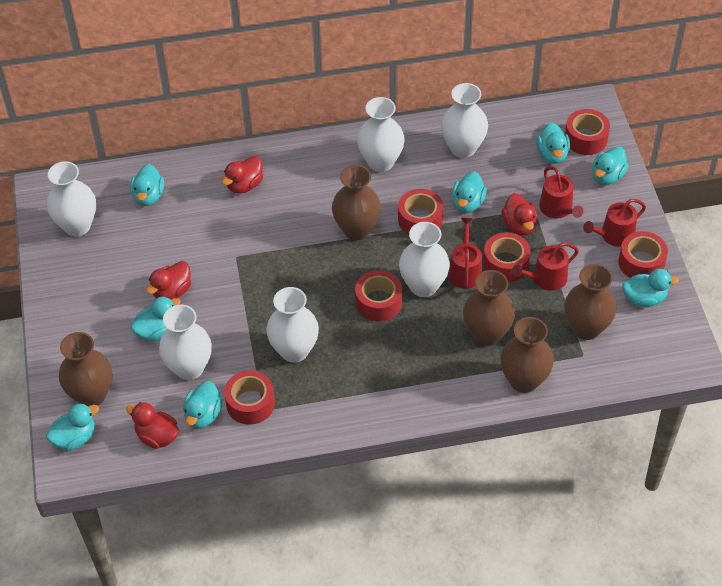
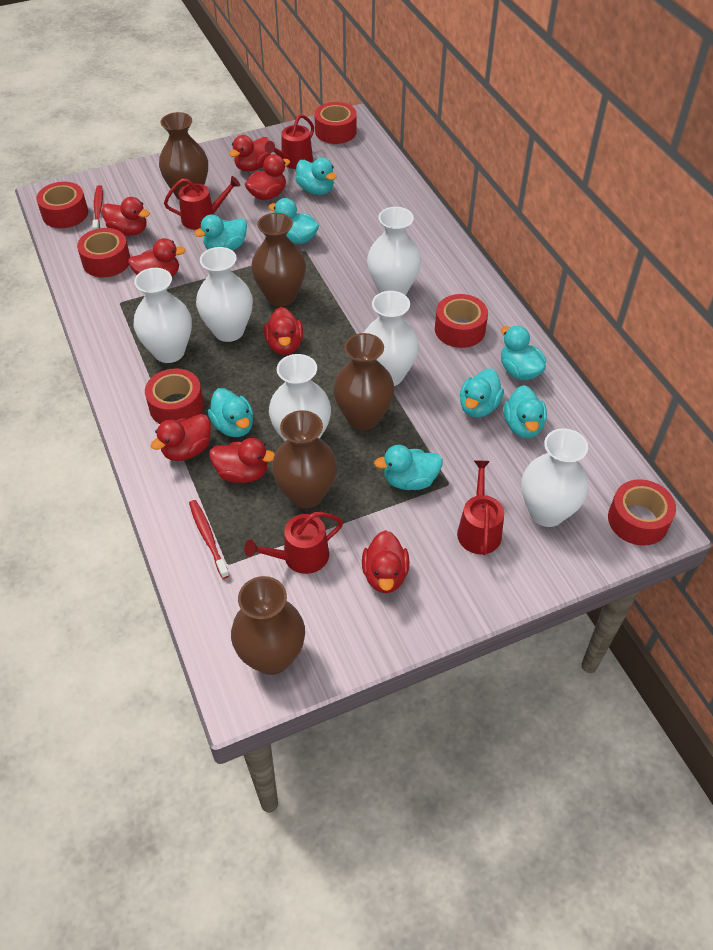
red duck: 4 -> 8
red toothbrush: 0 -> 2

